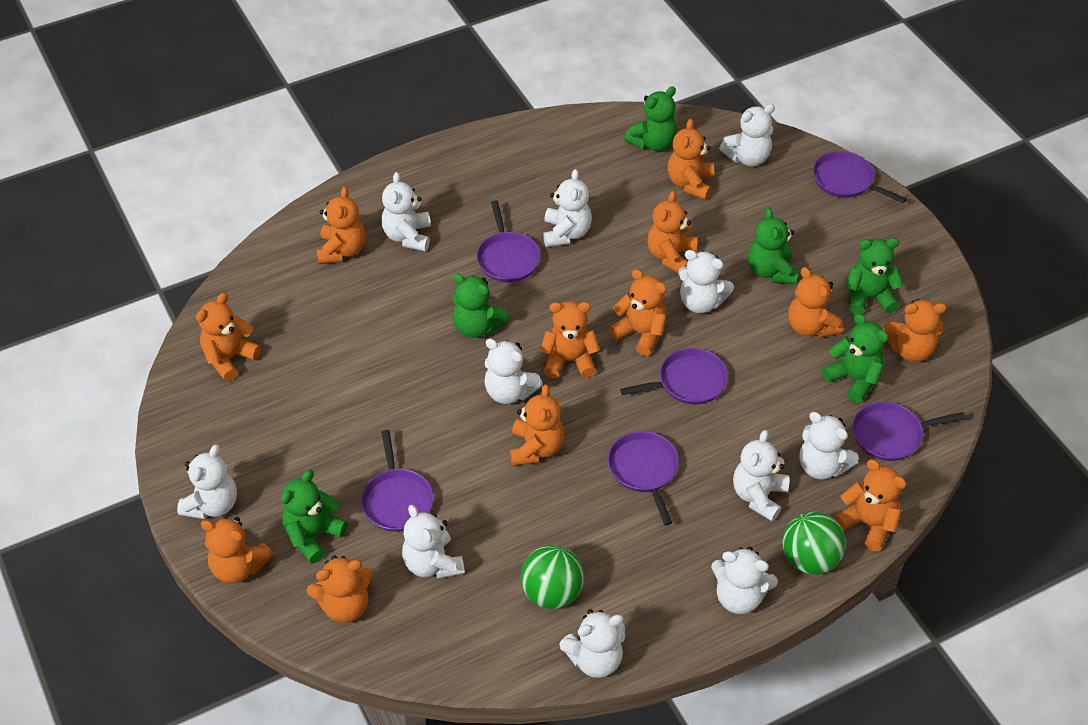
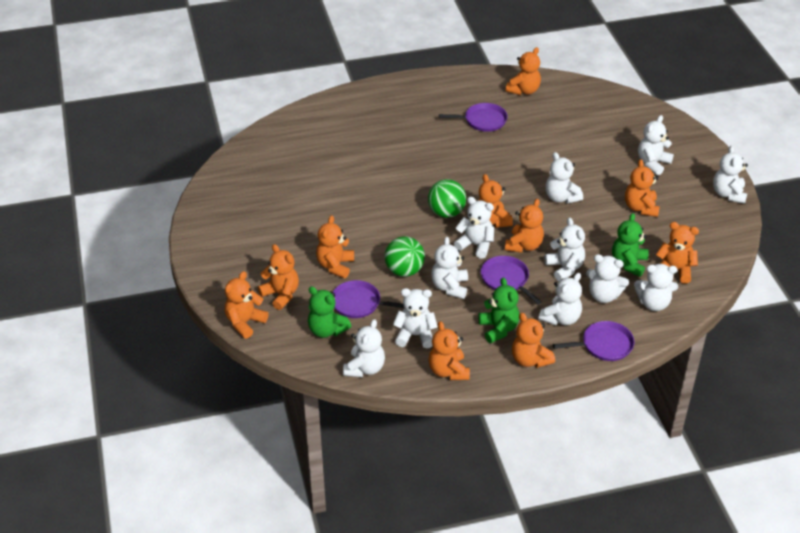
green teddy bear: 6 -> 3
orange teddy bear: 12 -> 10
purple pan: 6 -> 4

